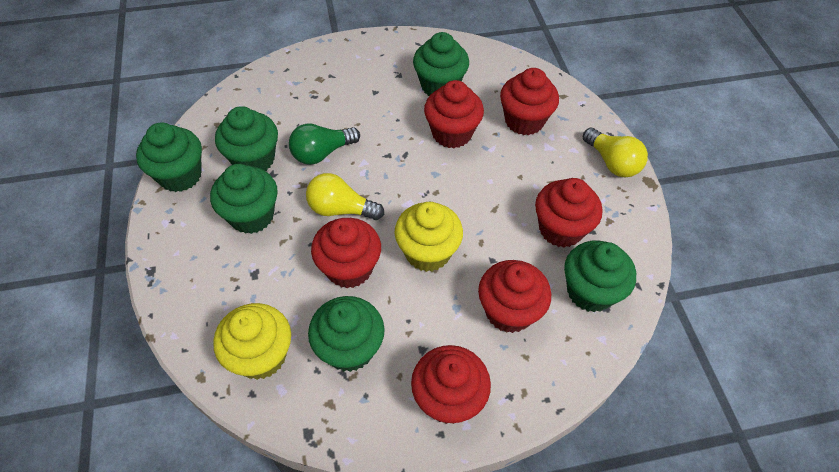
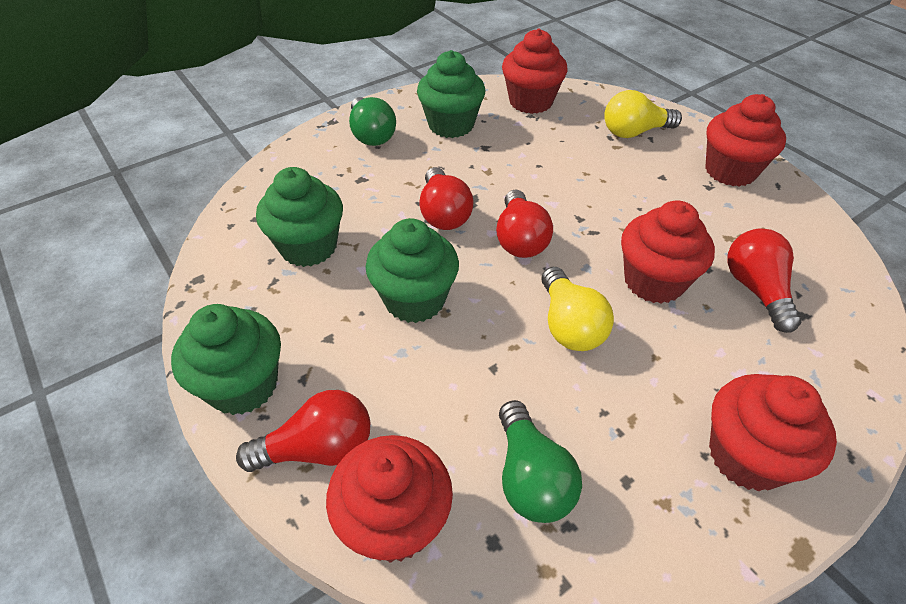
green cupcake: 6 -> 4
green light bulb: 1 -> 2
red cupcake: 6 -> 5
red light bulb: 0 -> 4
yellow cupcake: 2 -> 0

